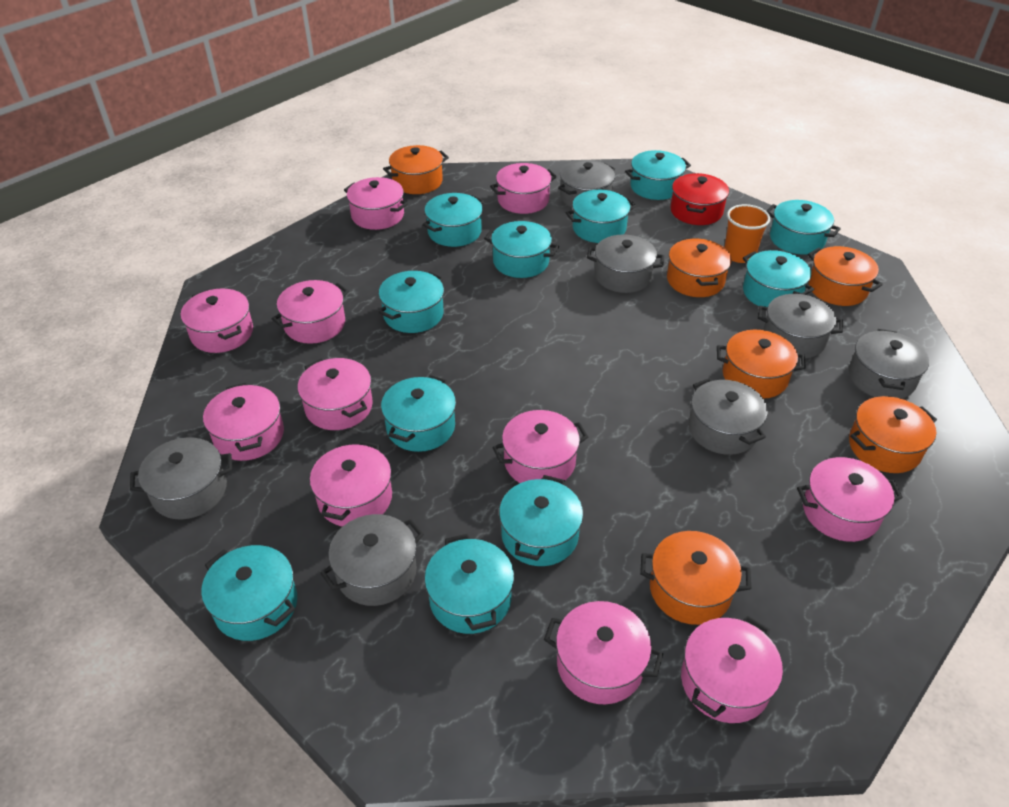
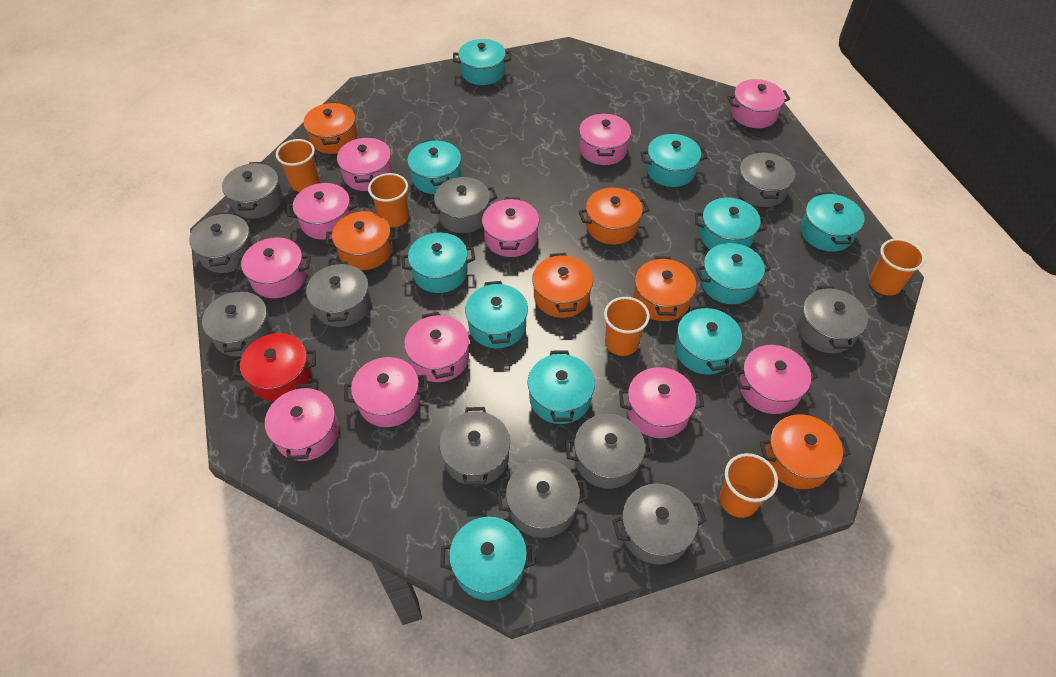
grey pot: 7 -> 11
orange cup: 1 -> 5

